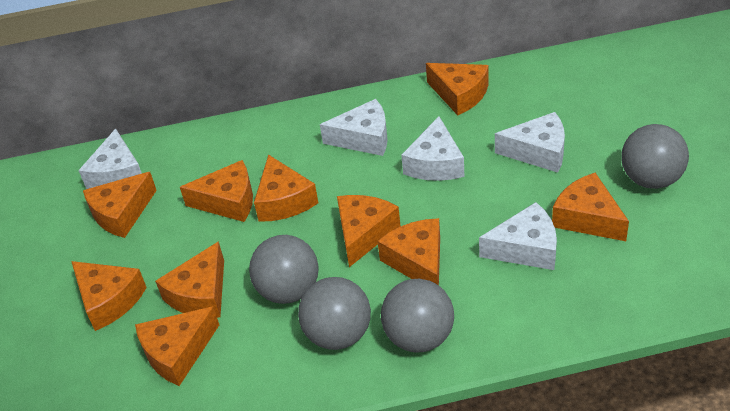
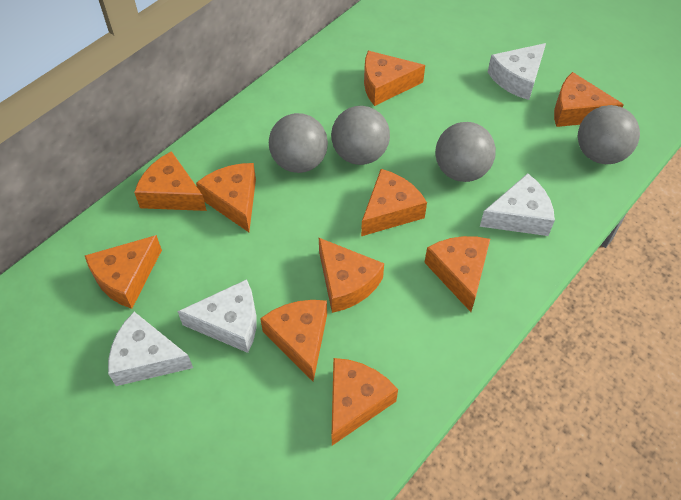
white cheese: 5 -> 4

